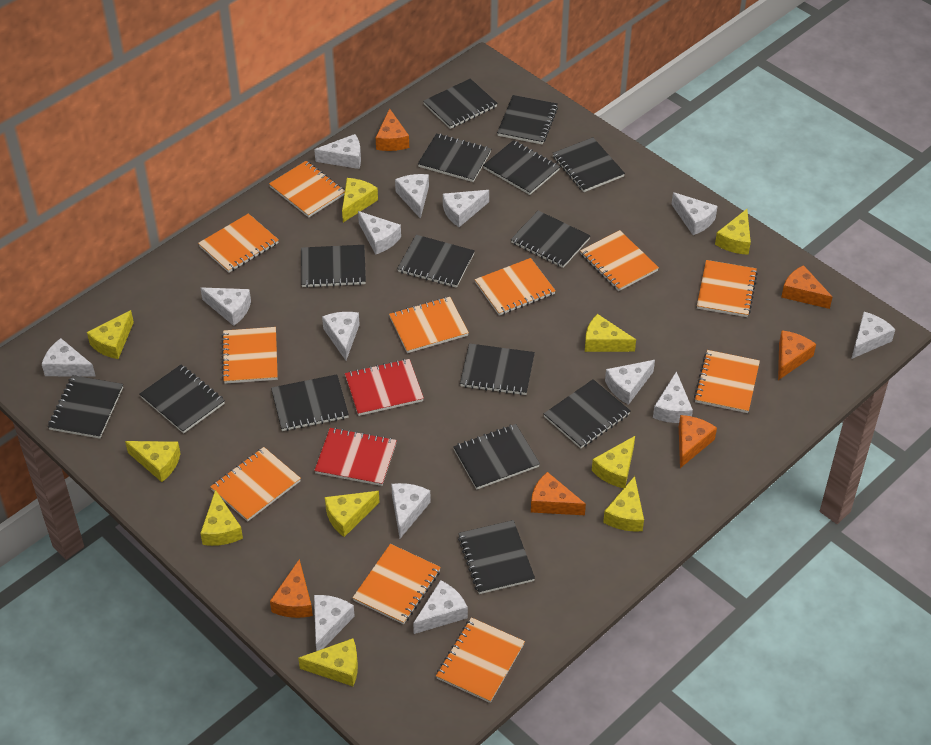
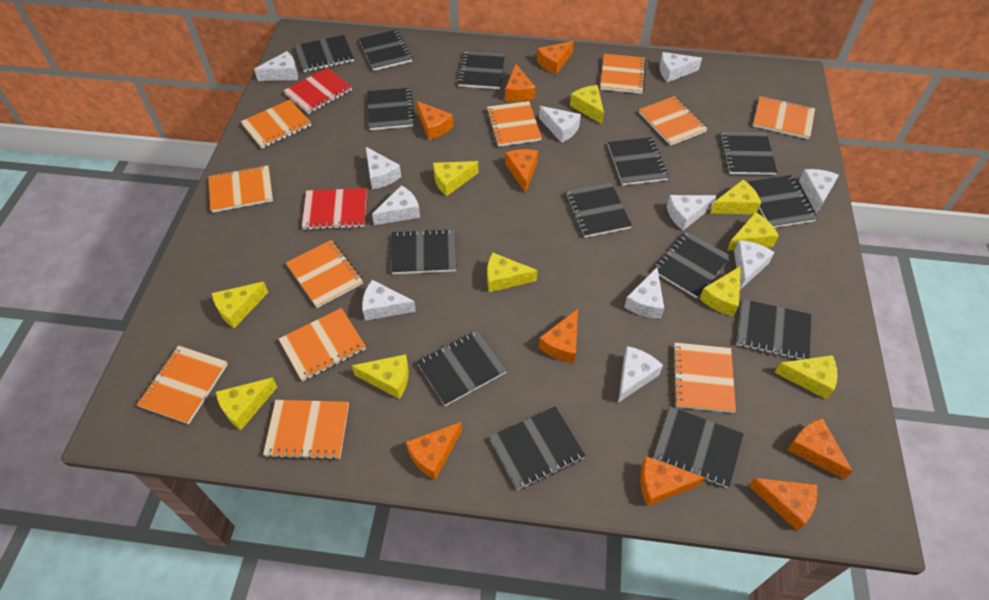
black notebook: 15 -> 14
orange cheese: 6 -> 9
white cheese: 14 -> 11

